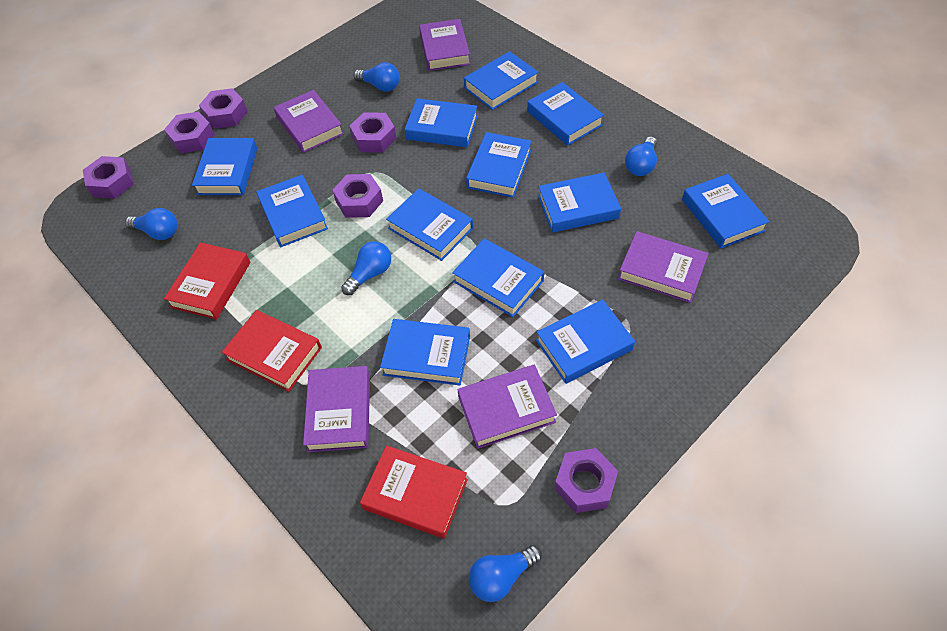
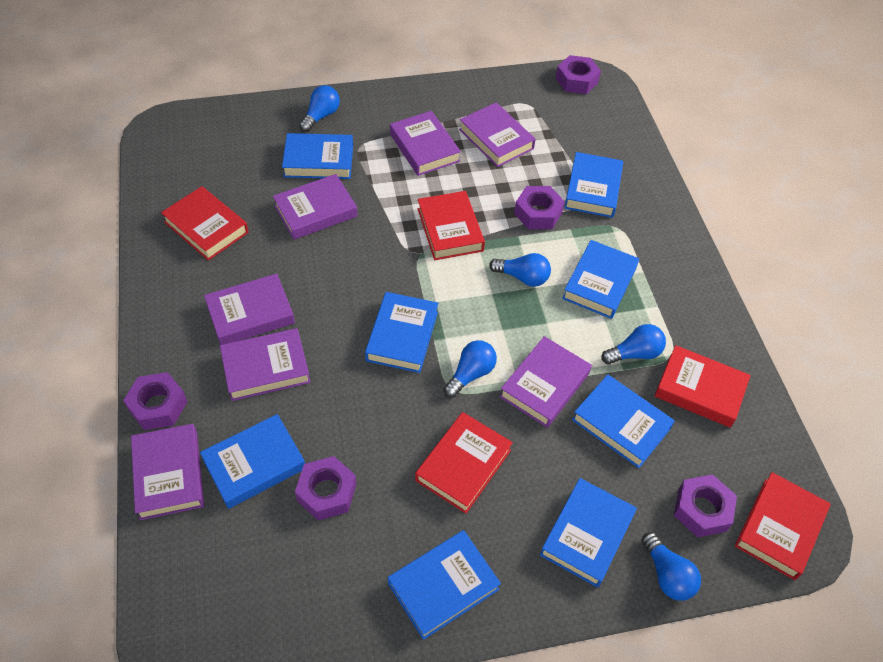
blue book: 12 -> 8
purple book: 5 -> 7
purple nut: 6 -> 5
red book: 3 -> 5

